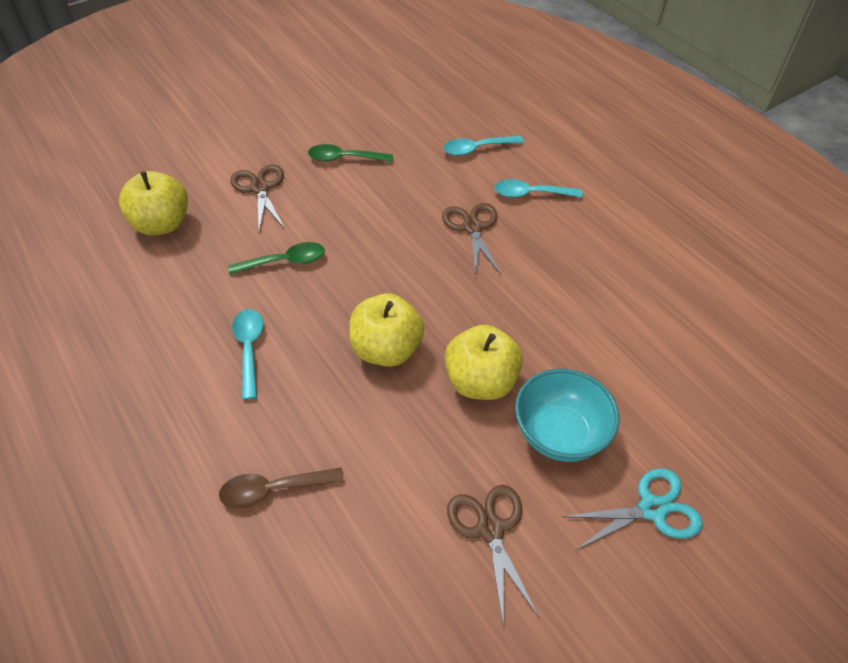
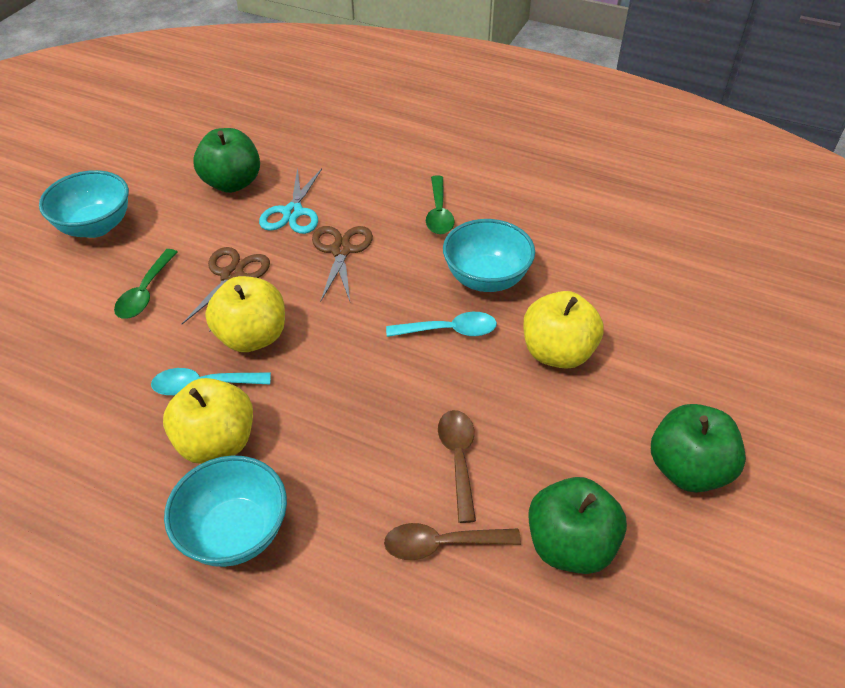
brown scissors: 3 -> 2
brown spoon: 1 -> 2
green apple: 0 -> 3
turquoise bowl: 1 -> 3
turquoise spoon: 3 -> 2

